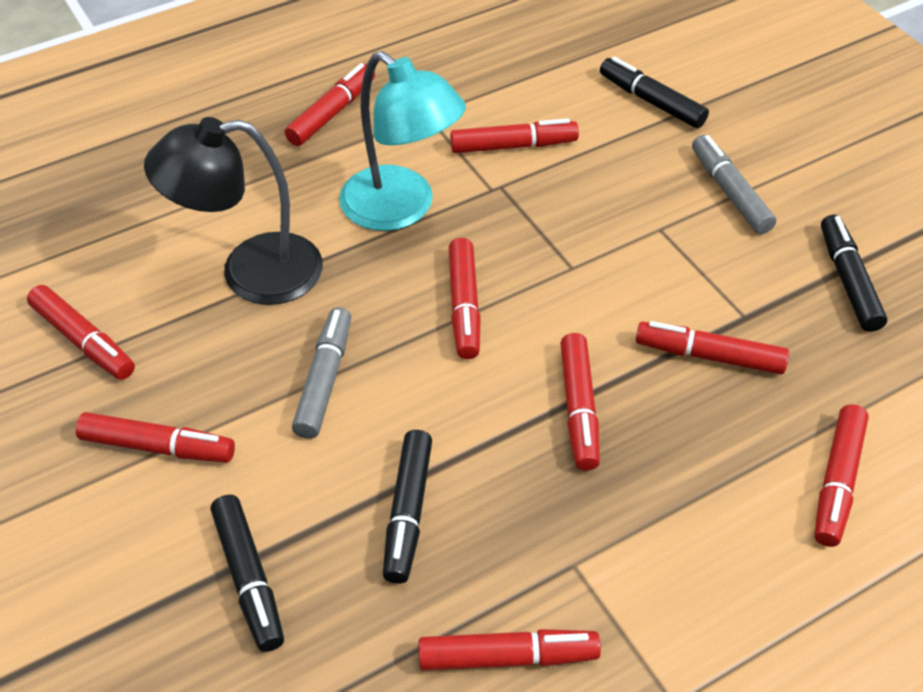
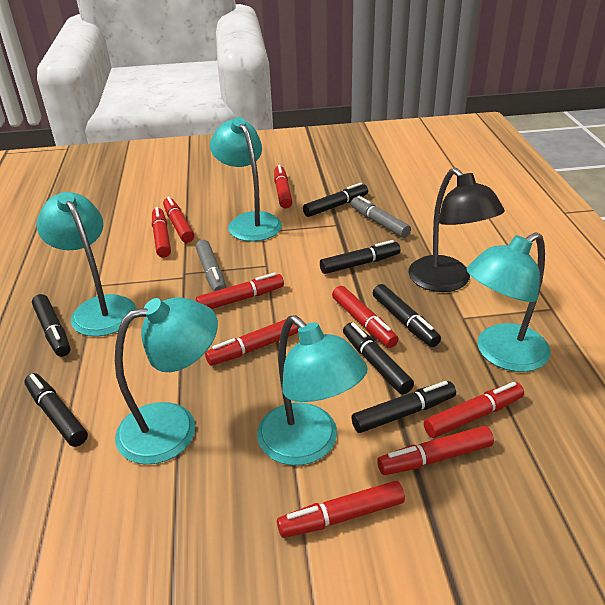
black marker: 4 -> 7
turquoise lamp: 1 -> 5

